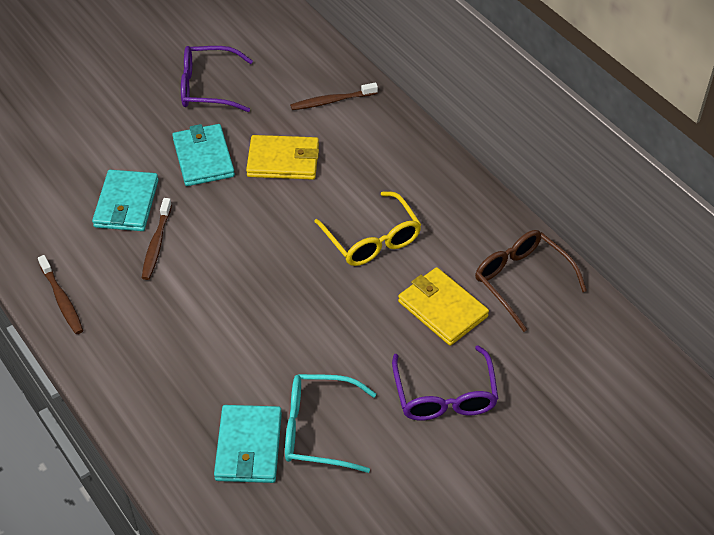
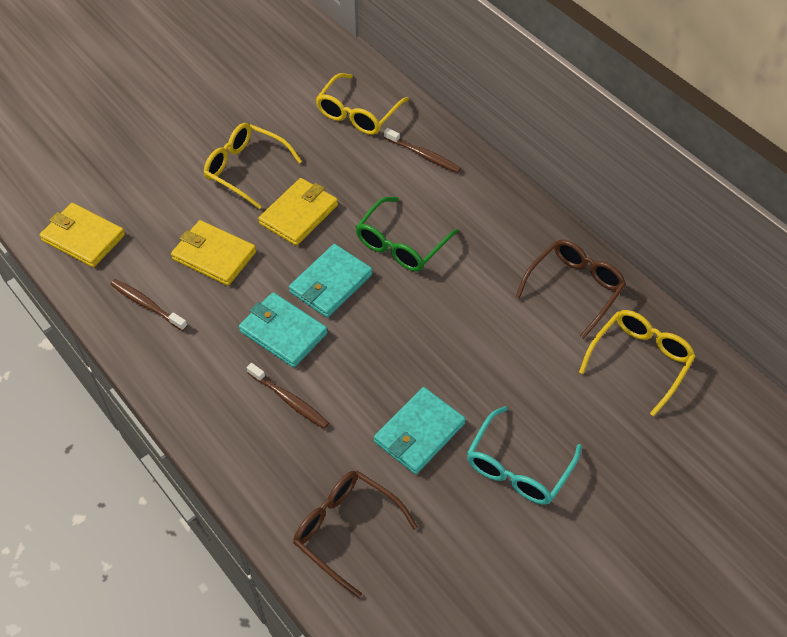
brown glasses: 1 -> 2
green glasses: 0 -> 1
purple glasses: 2 -> 0
yellow glasses: 1 -> 3
yellow wallet: 2 -> 3

